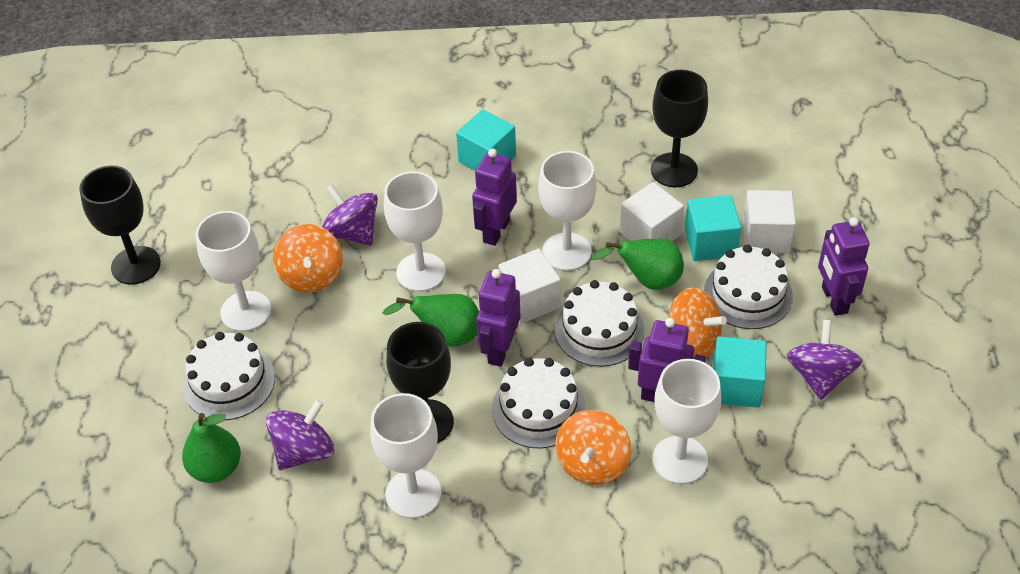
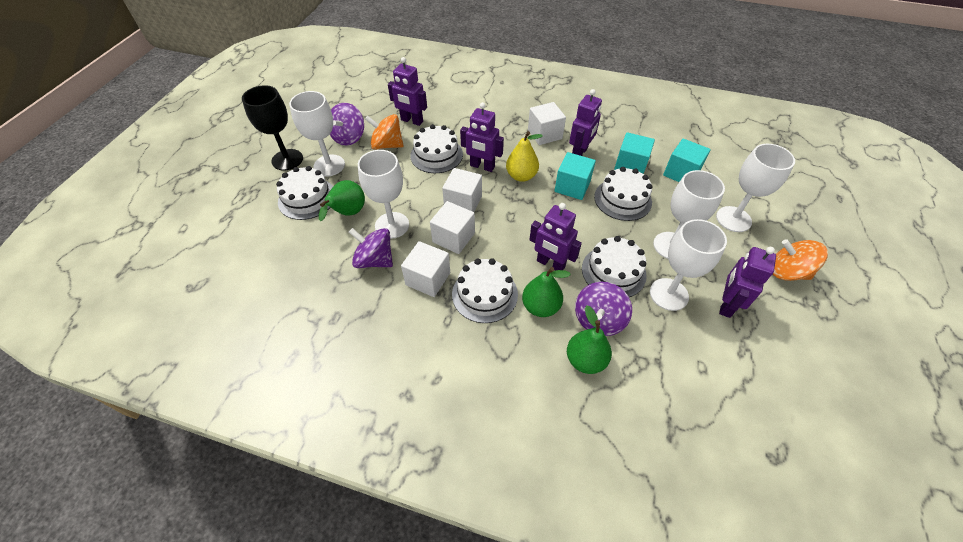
black goblet: 3 -> 1
orange spinning top: 3 -> 2
purple robot: 4 -> 5
white cake: 4 -> 5
white cube: 3 -> 4
yellow pear: 0 -> 1

